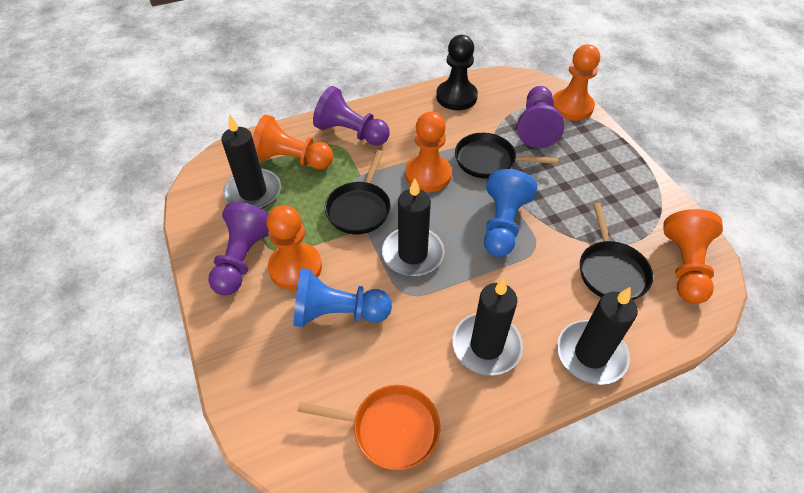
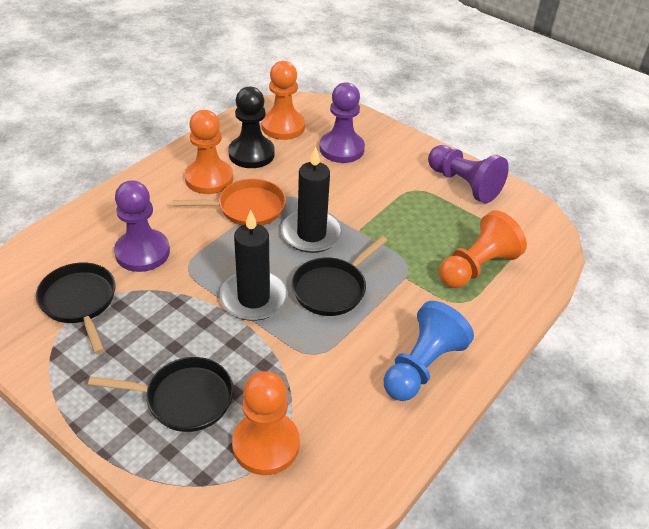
black candle: 4 -> 2
blue pawn: 2 -> 1
orange pawn: 5 -> 4

